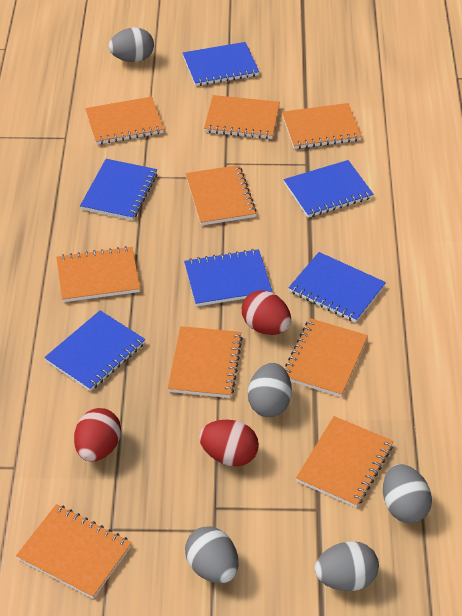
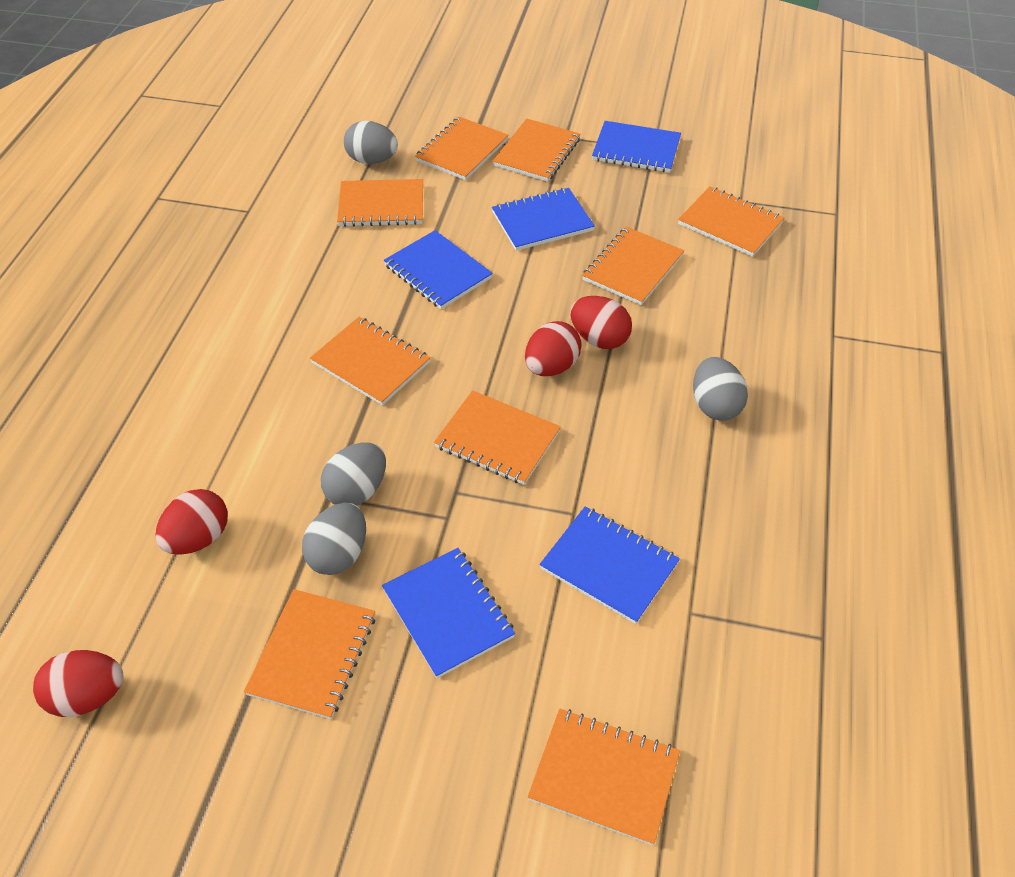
blue notebook: 6 -> 5
grey egg: 5 -> 4
red egg: 3 -> 4

